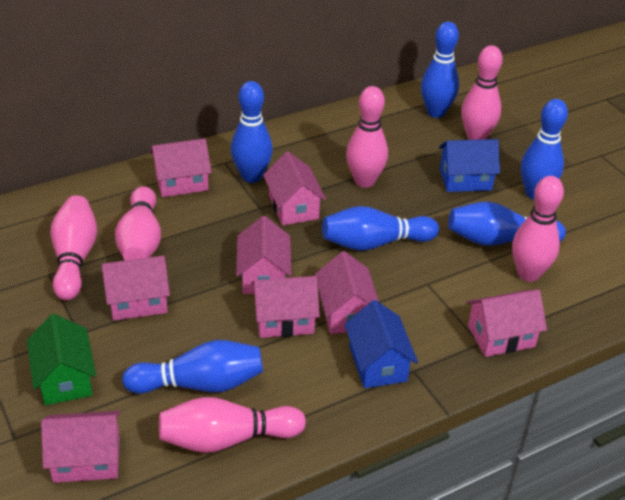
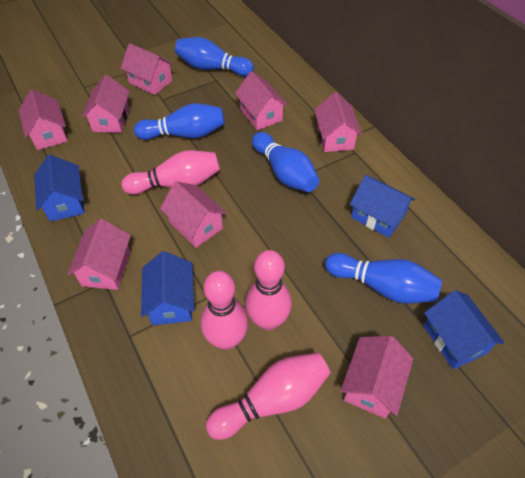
blue bowling pin: 6 -> 4
blue house: 2 -> 4
green house: 1 -> 0
pink bowling pin: 6 -> 4

